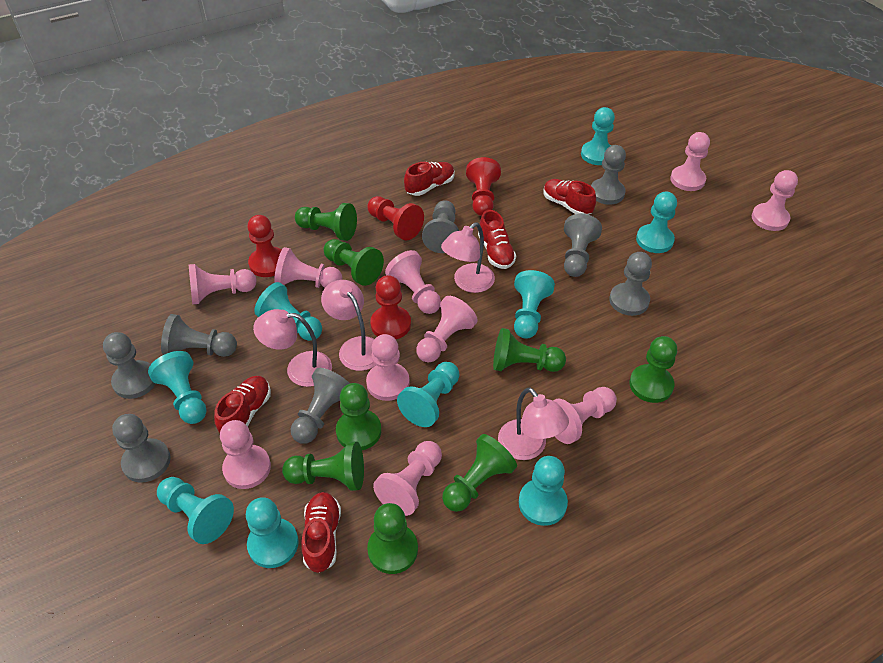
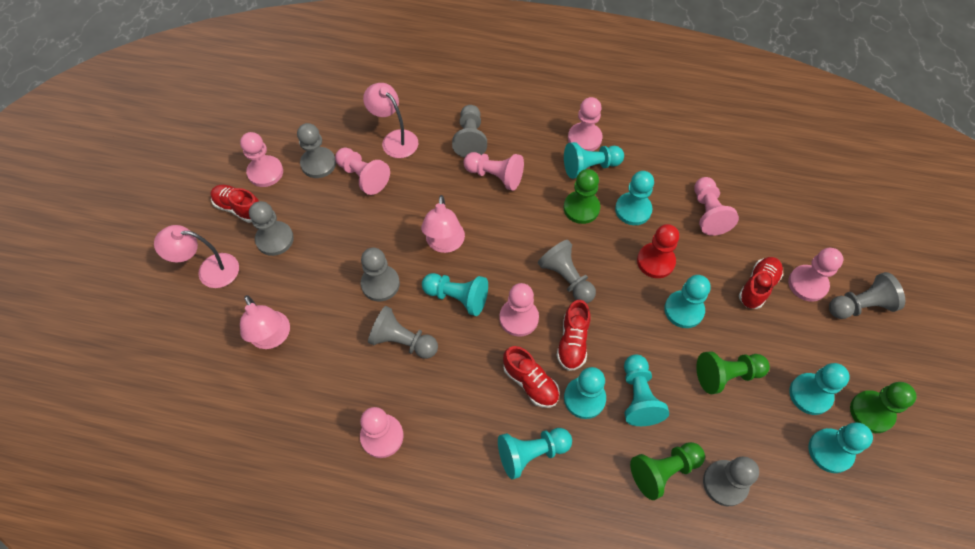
green pawn: 8 -> 4
pink pawn: 10 -> 8
red pawn: 4 -> 1
red shoe: 5 -> 4

